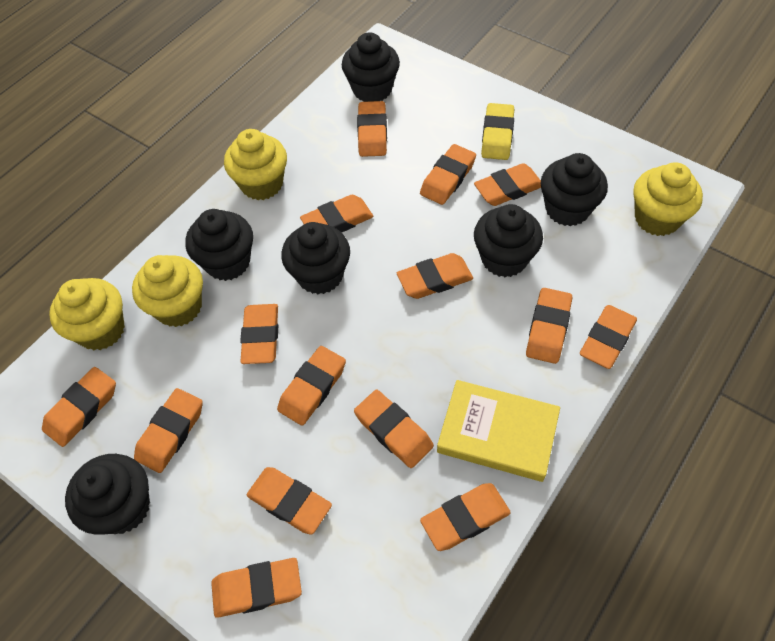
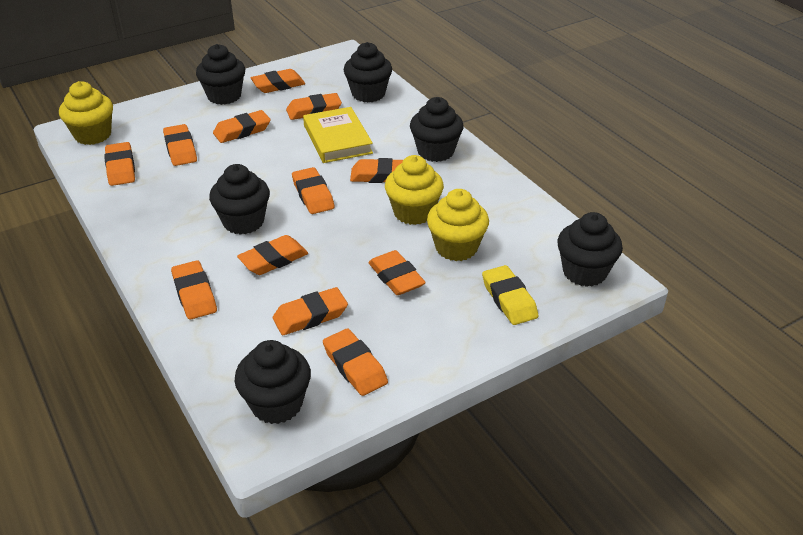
orange eraser: 15 -> 12
yellow cupcake: 4 -> 3

